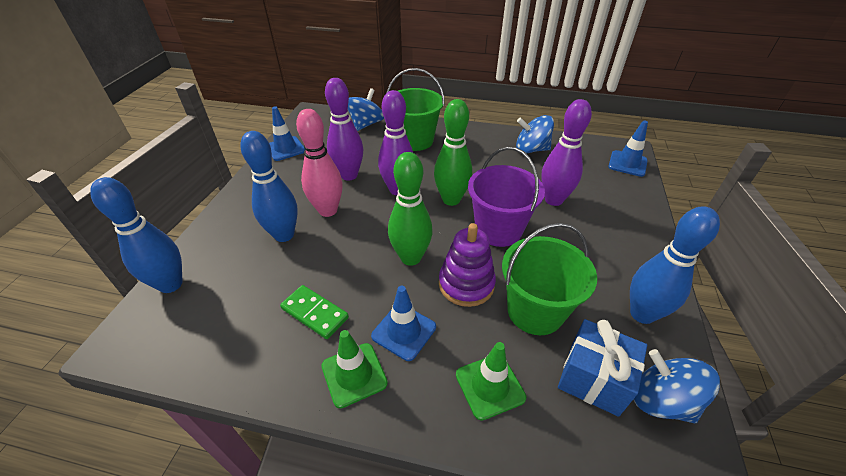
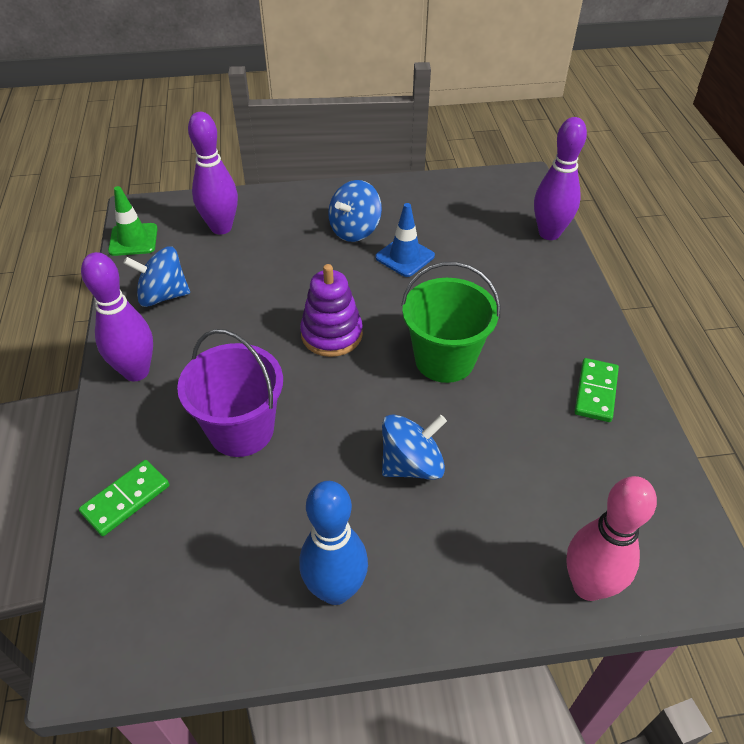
blue bowling pin: 3 -> 1
blue gift: 1 -> 0
blue traffic cone: 3 -> 1
green bowling pin: 2 -> 0
green bucket: 2 -> 1
green domino: 1 -> 2
green traffic cone: 2 -> 1

